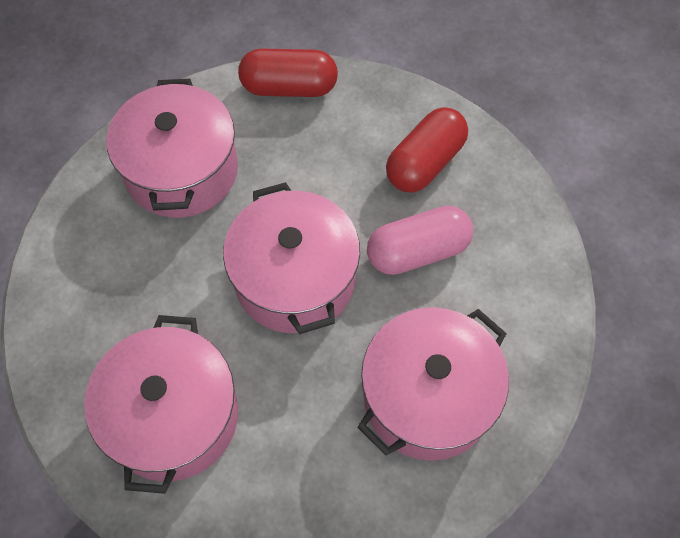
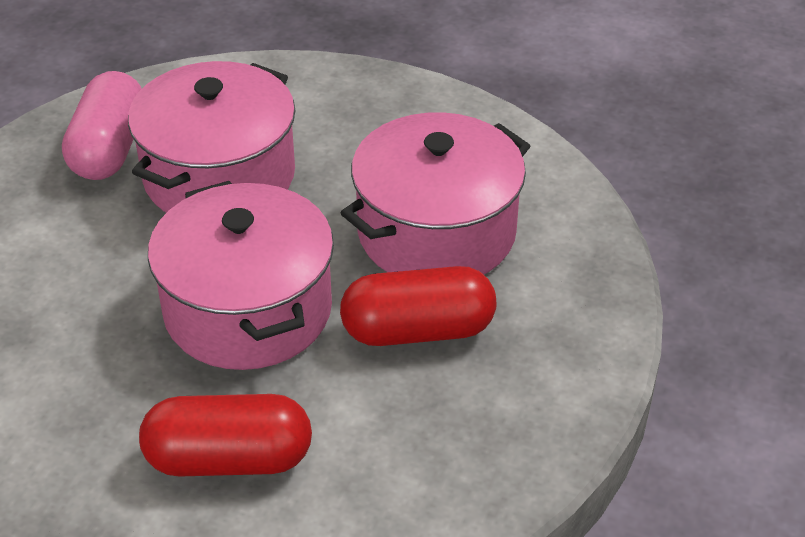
pink pot: 4 -> 3

